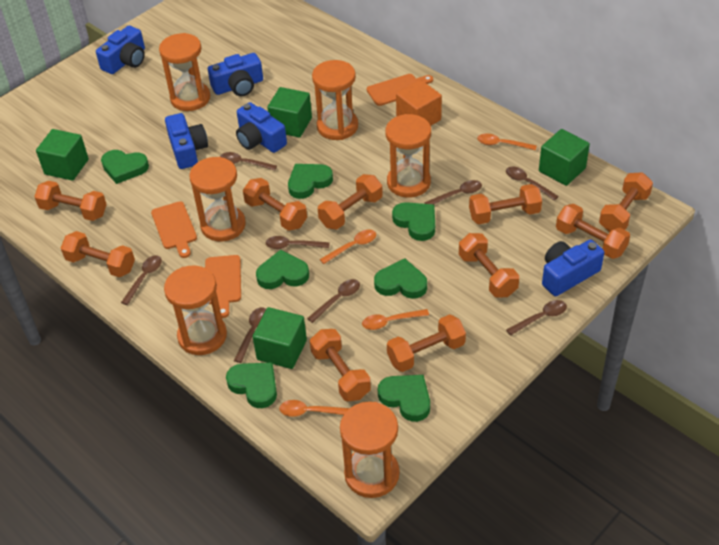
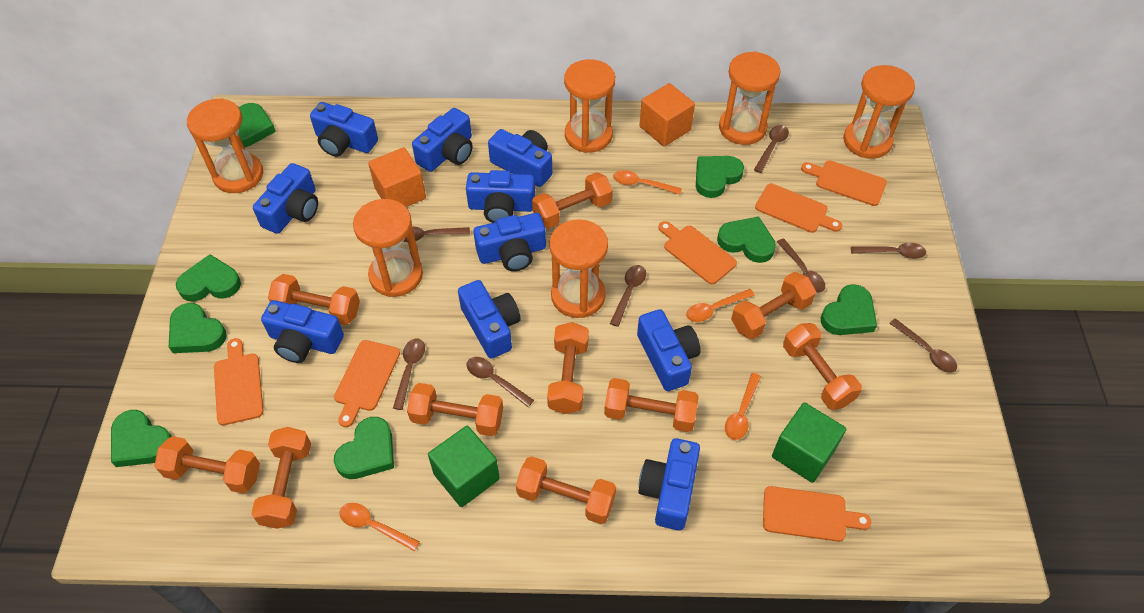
blue camera: 5 -> 10
green cube: 4 -> 2
green heart: 7 -> 8
orange cube: 1 -> 2
orange cutting board: 3 -> 6

